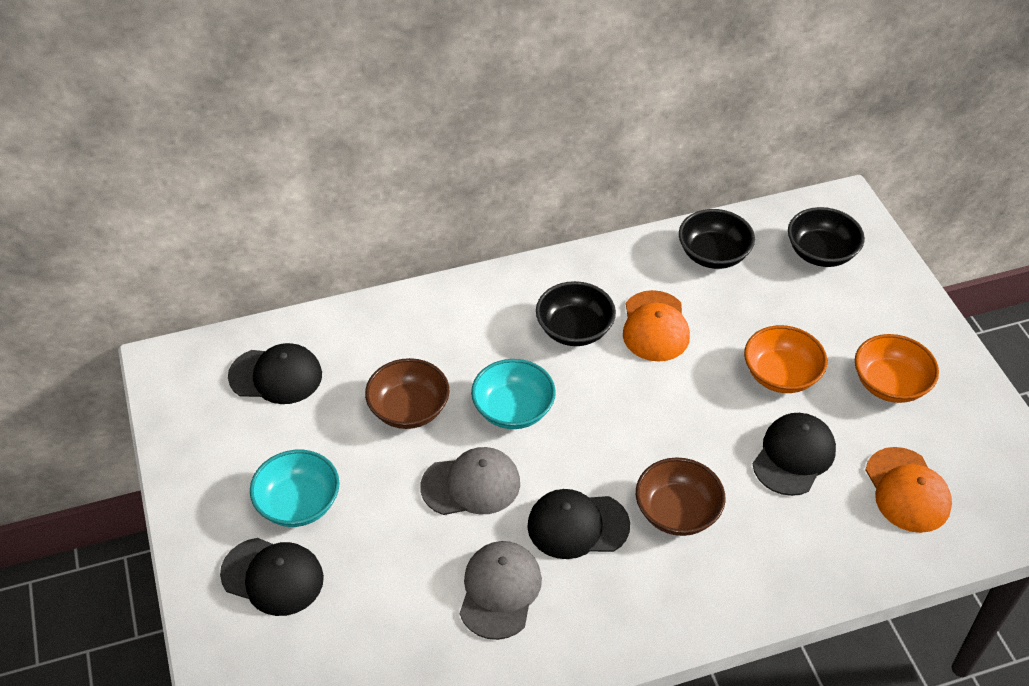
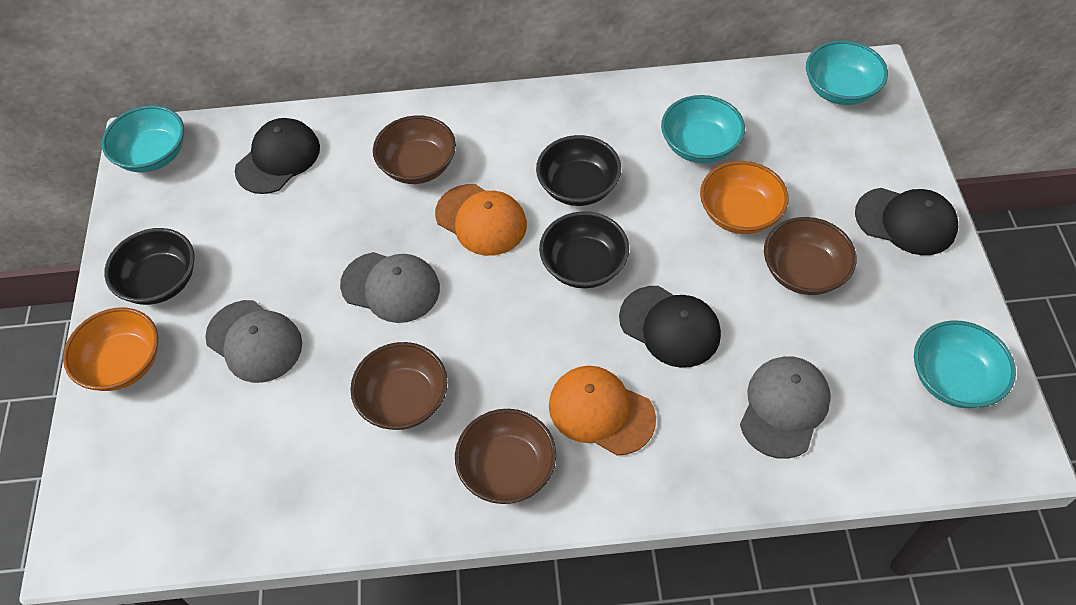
black cap: 4 -> 3
brown bowl: 2 -> 4
grey cap: 2 -> 3
turquoise bowl: 2 -> 4

